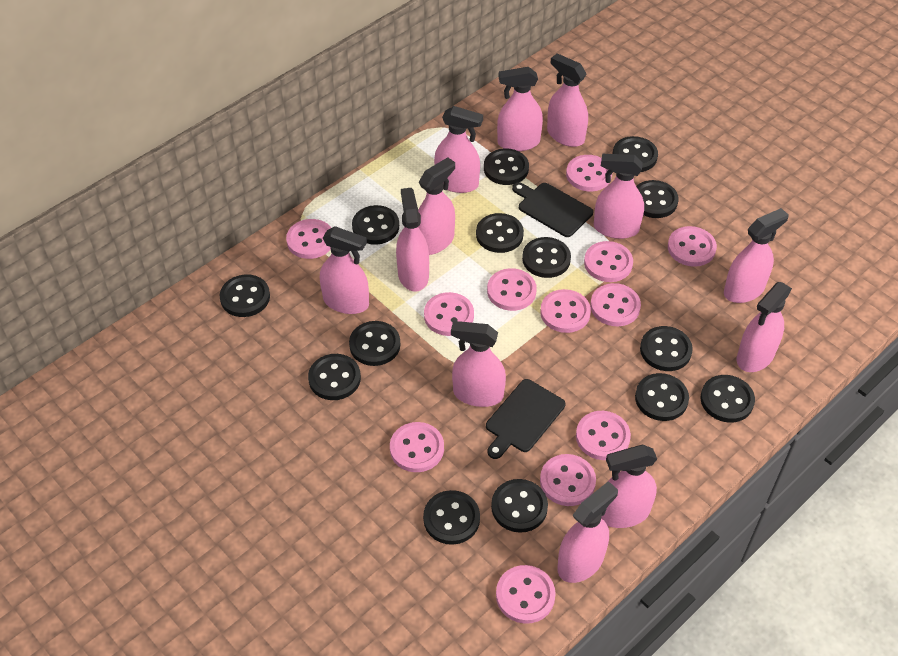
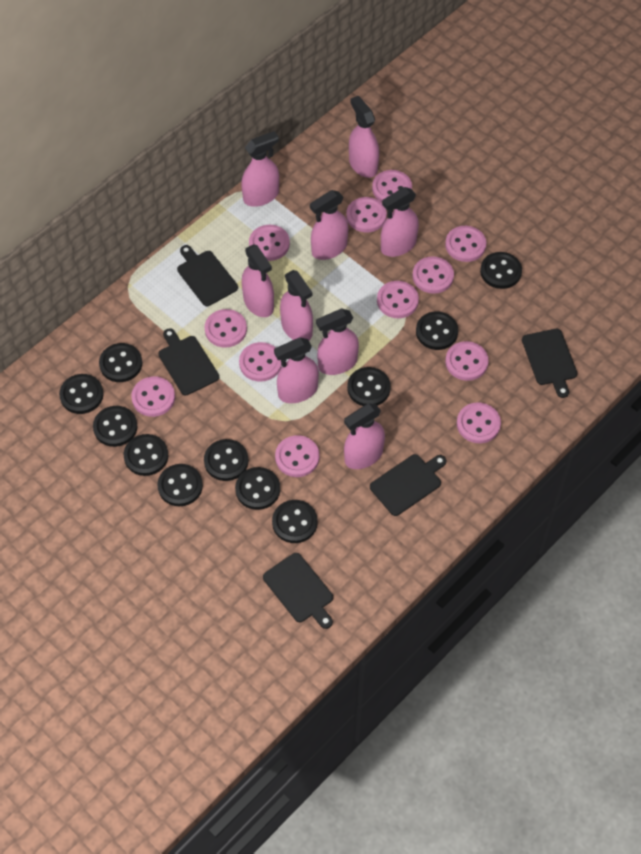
black button: 14 -> 11
black cutting board: 2 -> 5
pink spray bottle: 12 -> 9

